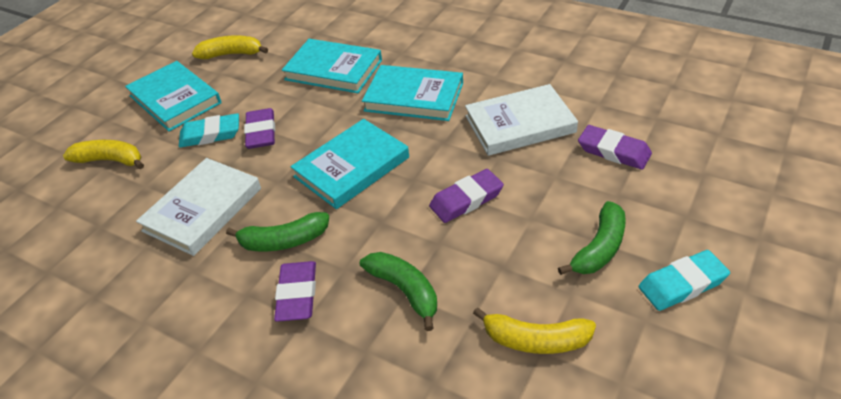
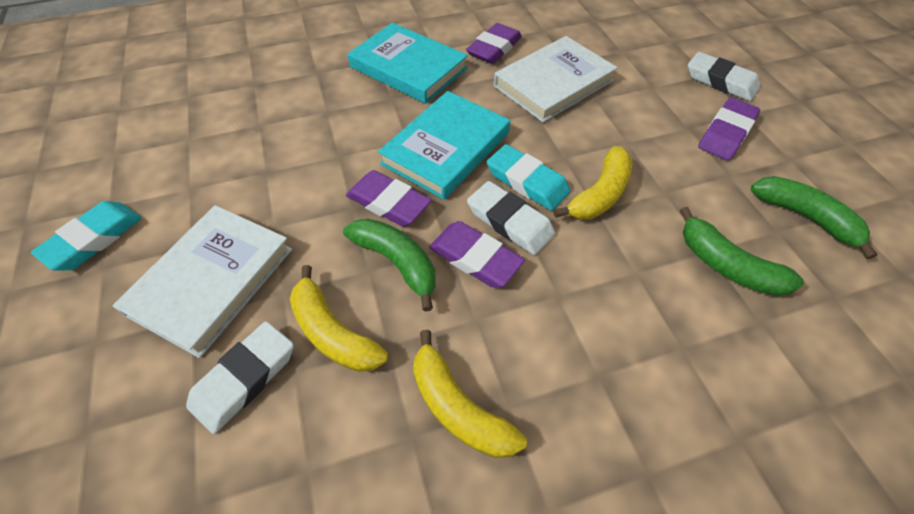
turquoise book: 4 -> 2
white eraser: 0 -> 3

